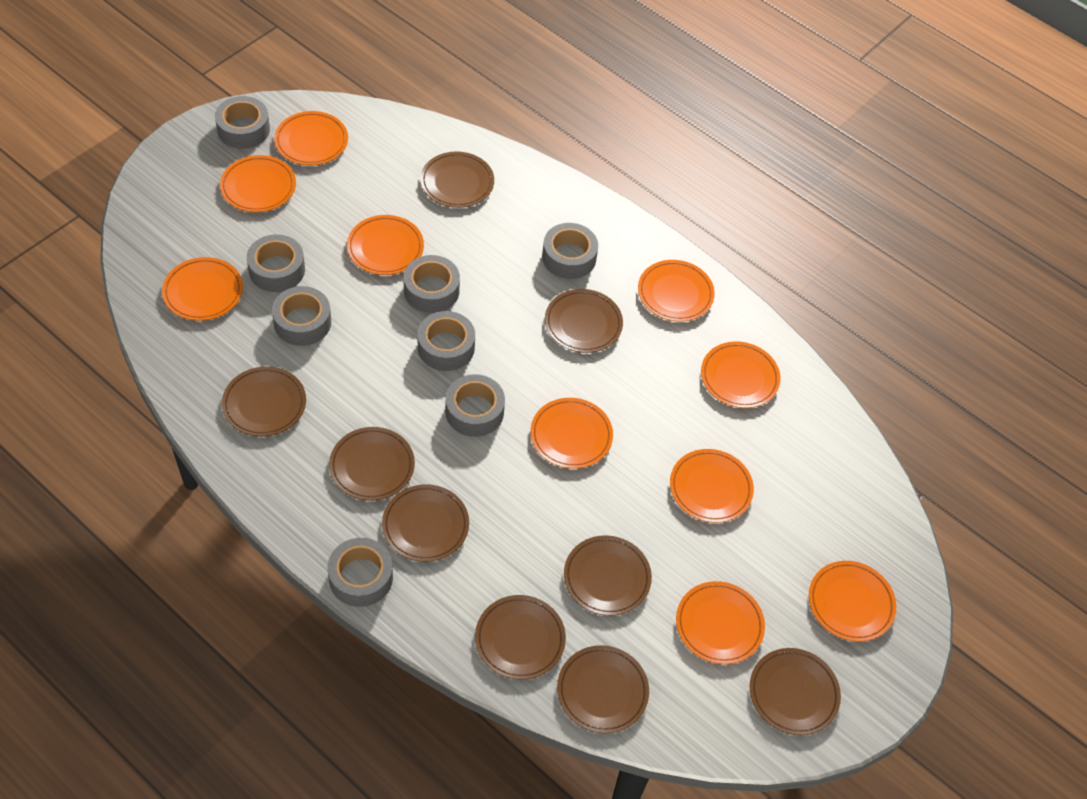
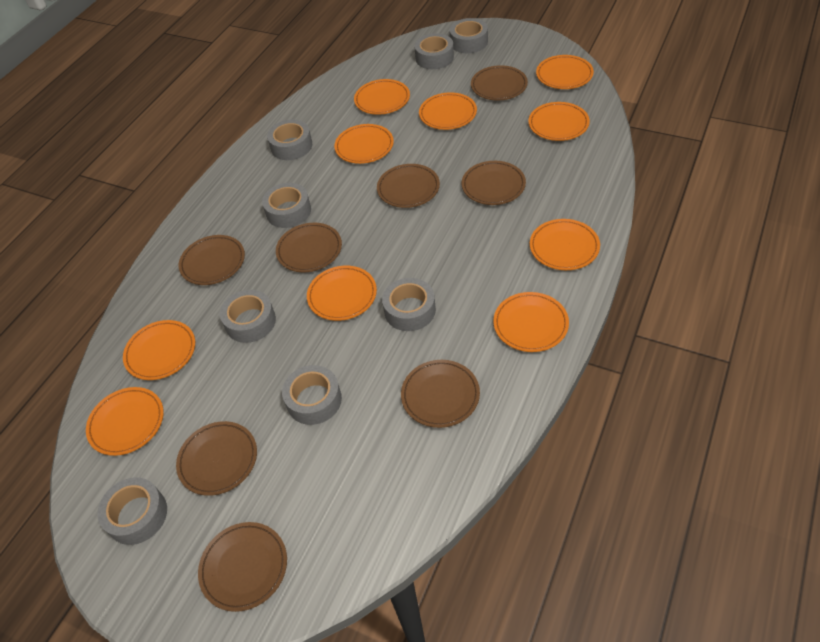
brown plate: 9 -> 8

